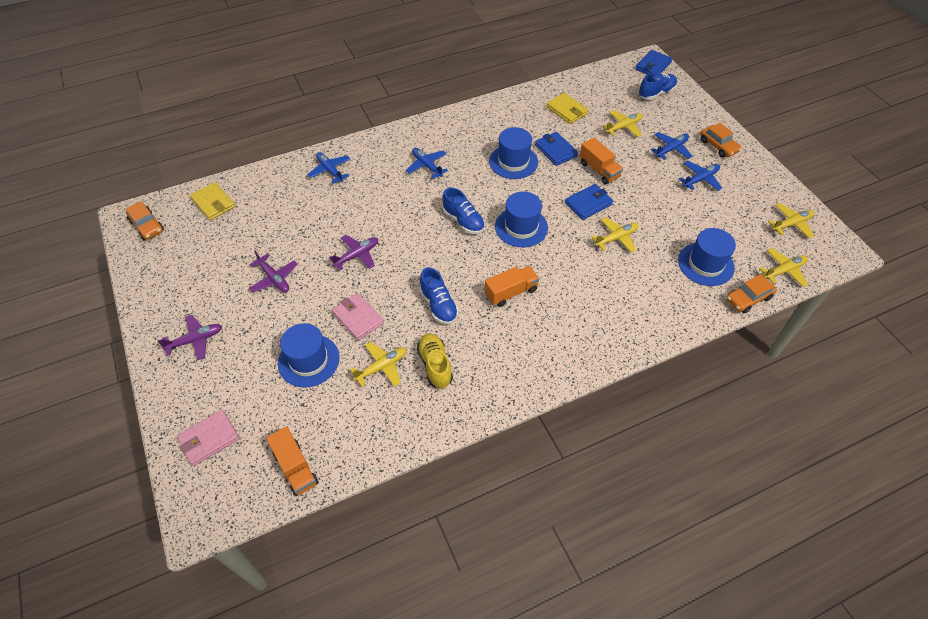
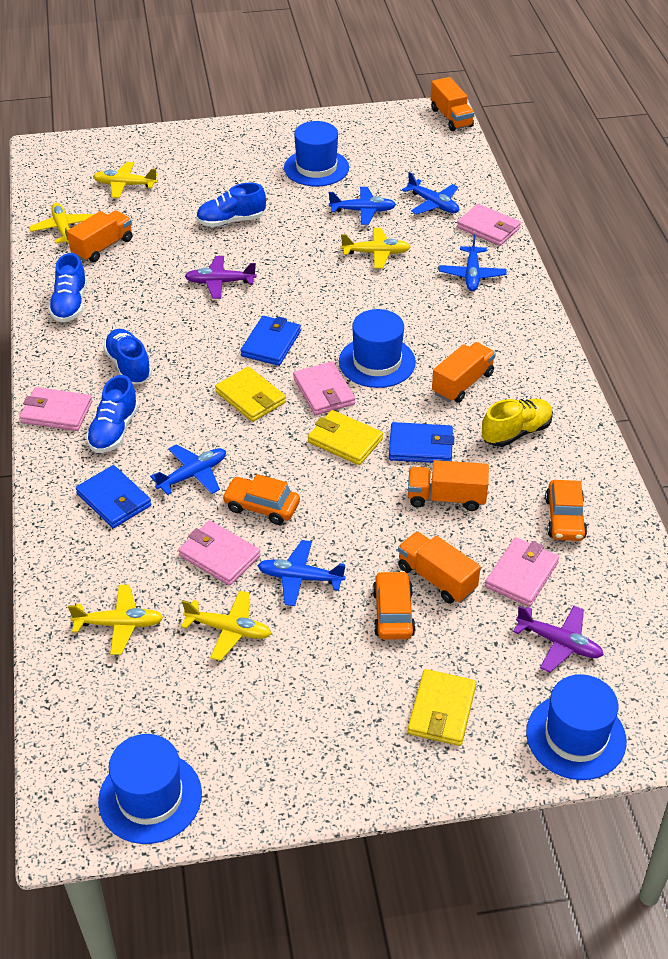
blue plane: 4 -> 5
blue shoe: 3 -> 4
orange truck: 3 -> 5
pink wallet: 2 -> 5
purple plane: 3 -> 2
yellow wallet: 2 -> 3

